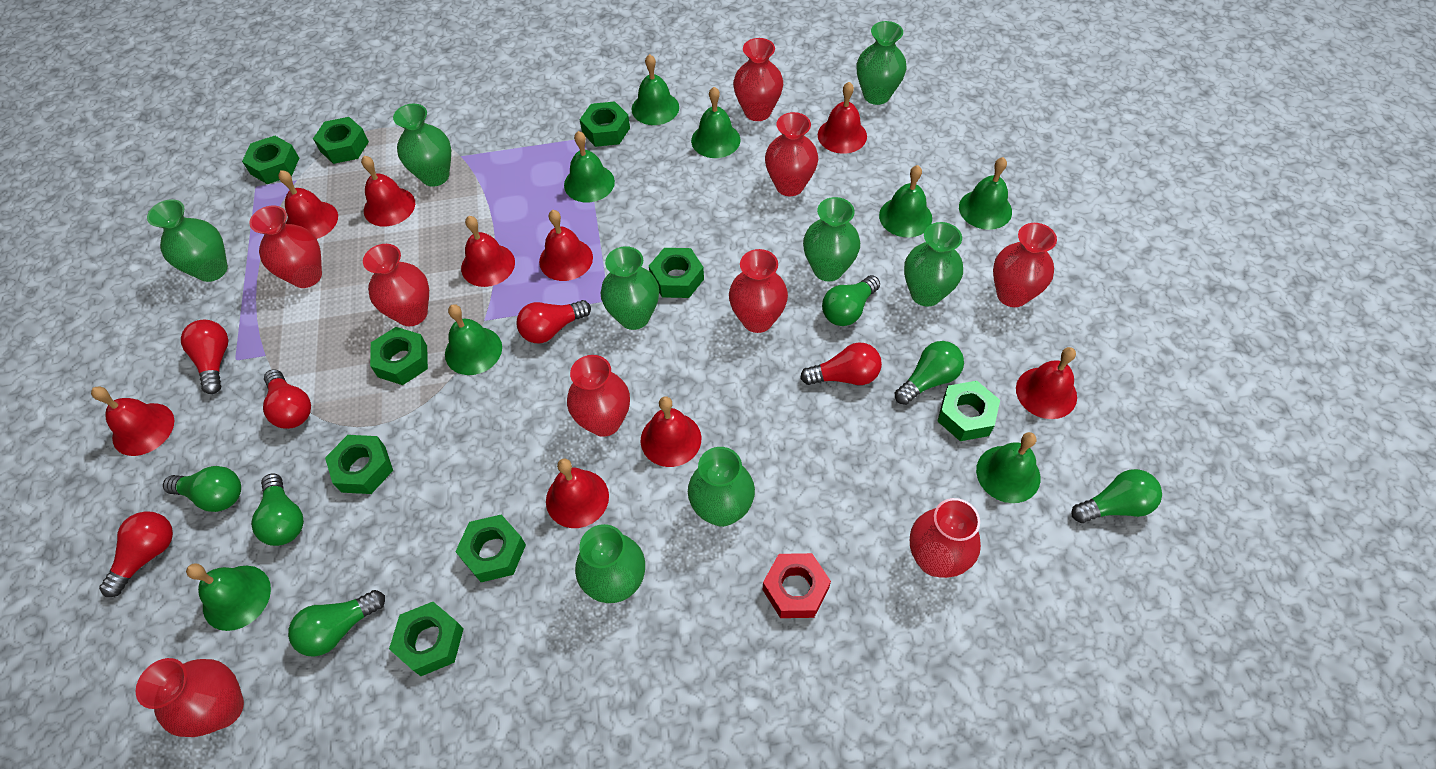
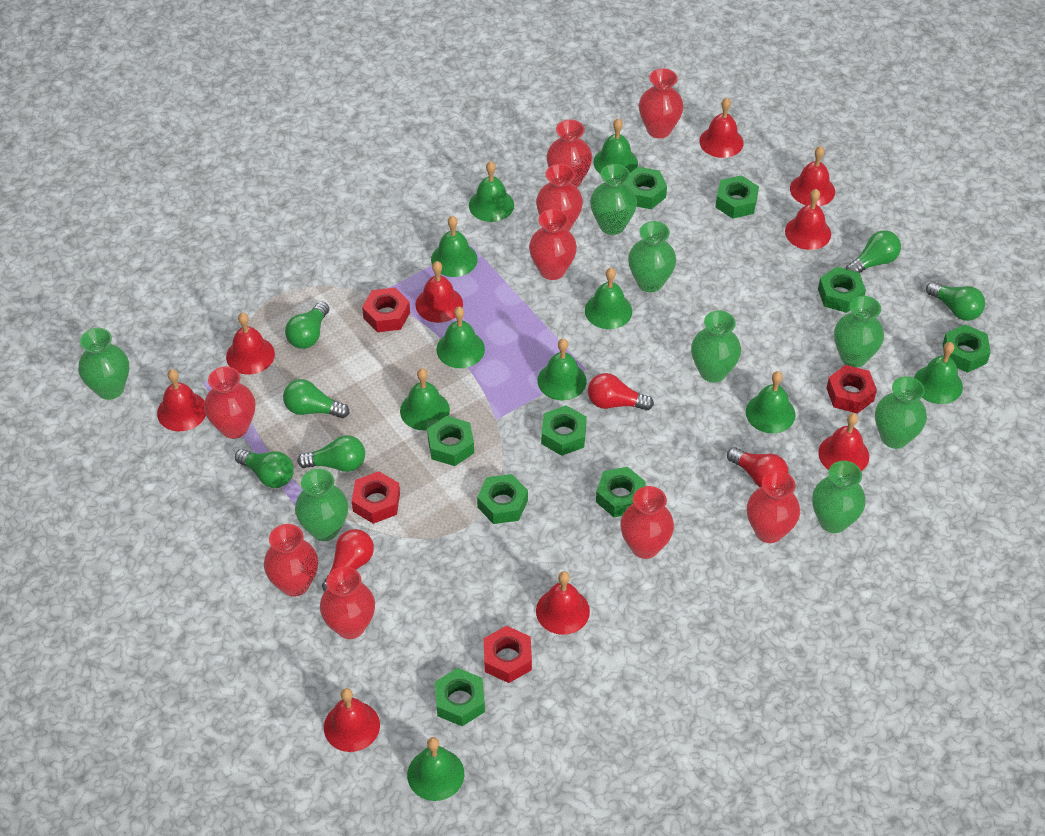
green bell: 8 -> 10
red light bulb: 5 -> 3
red nut: 1 -> 4

